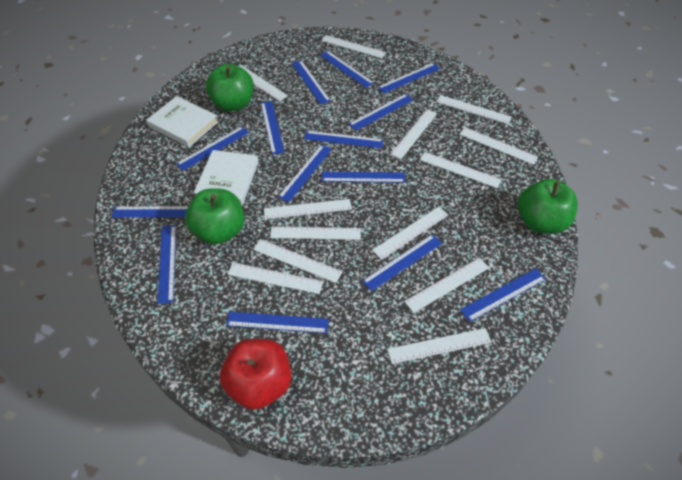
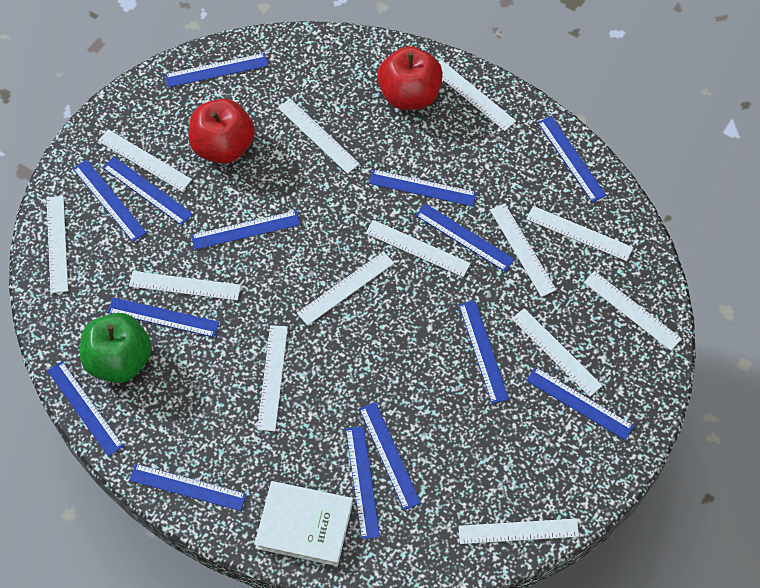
green apple: 3 -> 1
red apple: 1 -> 2
white book: 2 -> 1

